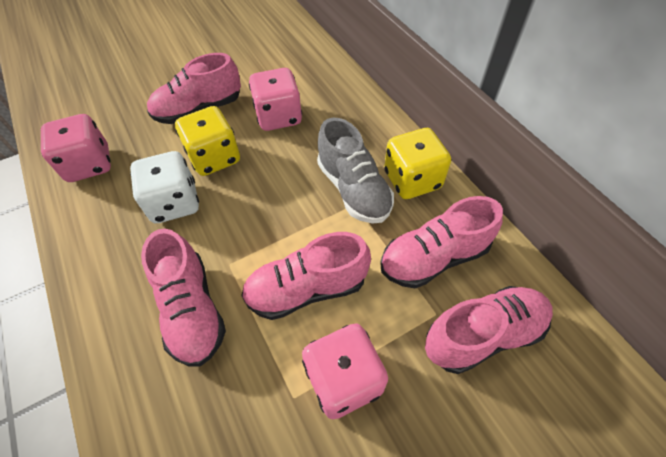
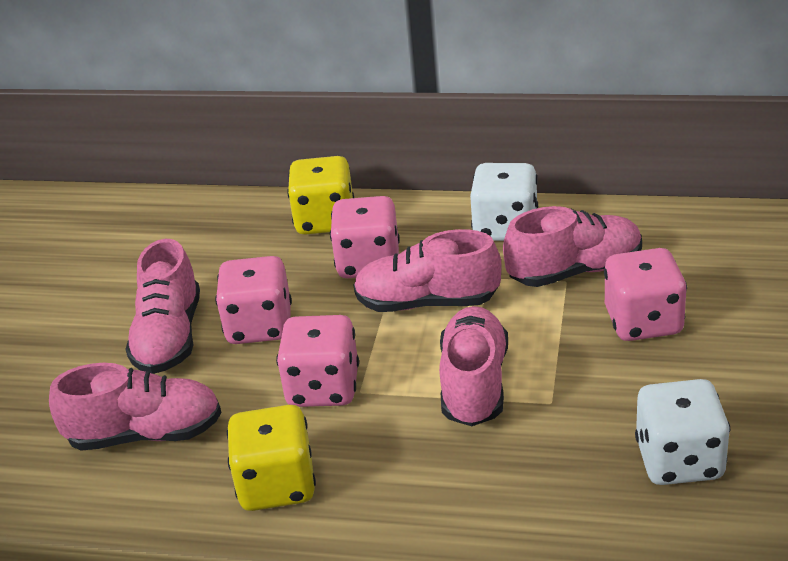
grey shoe: 1 -> 0
pink dice: 3 -> 4
white dice: 1 -> 2

